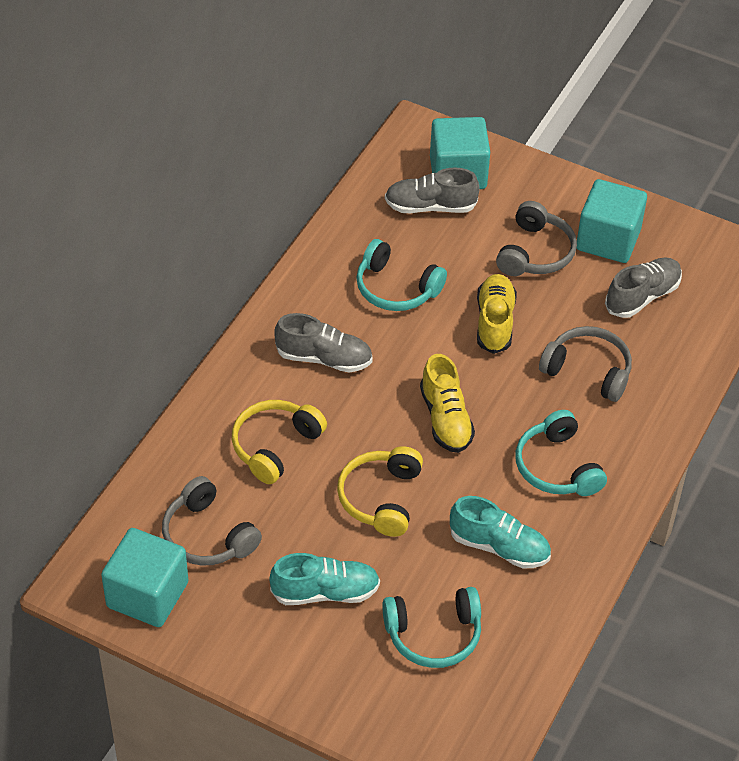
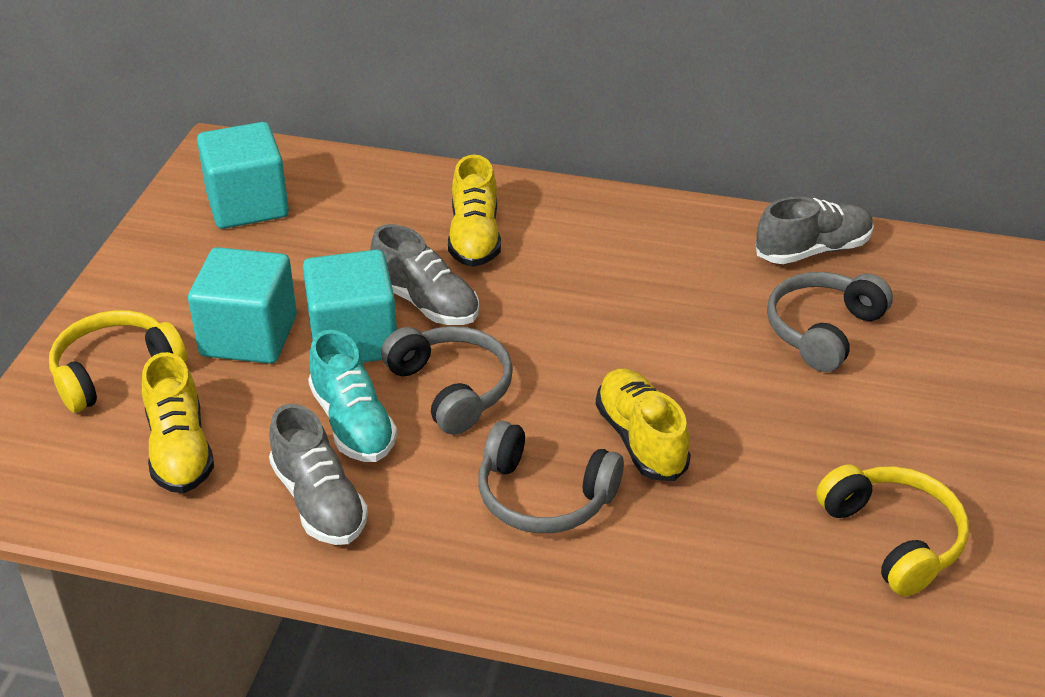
turquoise headphones: 3 -> 0
turquoise shoe: 2 -> 1
yellow shoe: 2 -> 3

